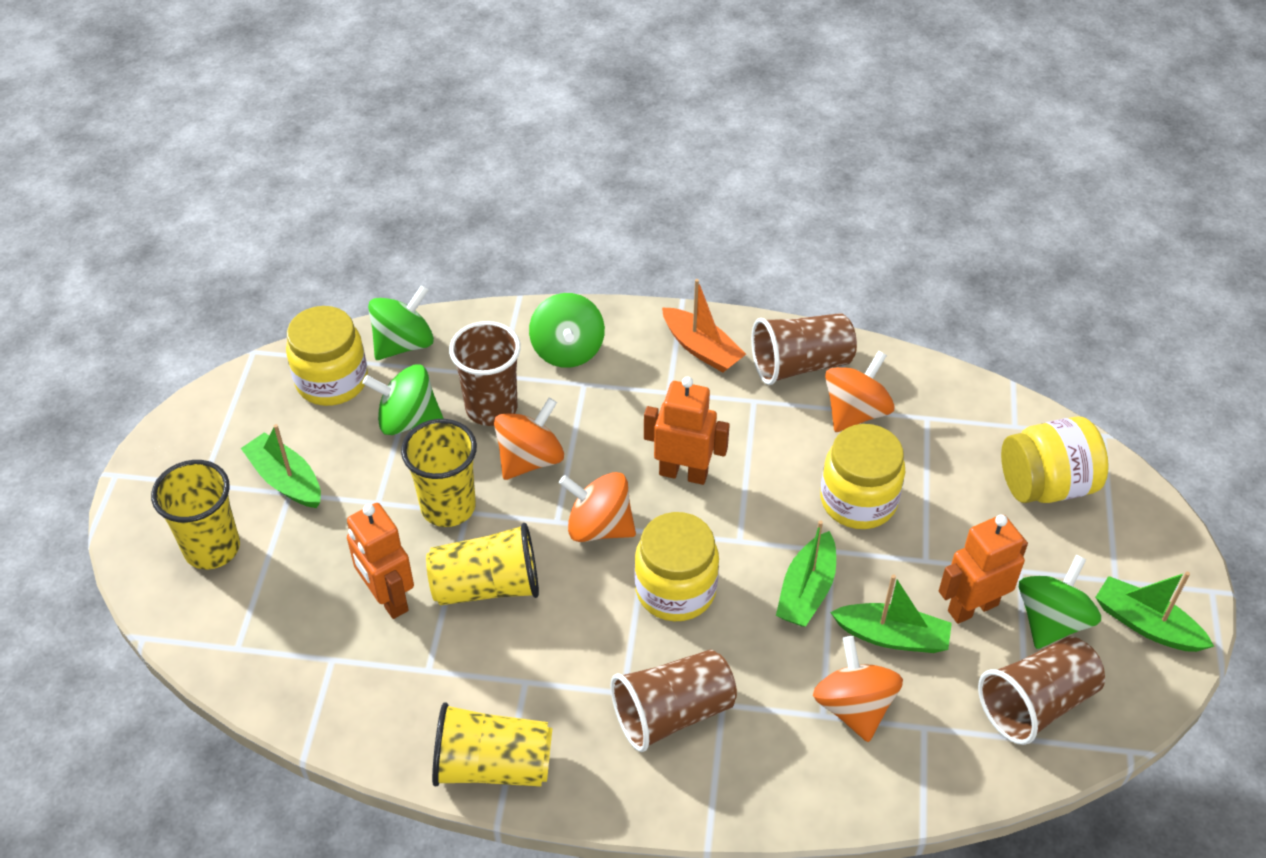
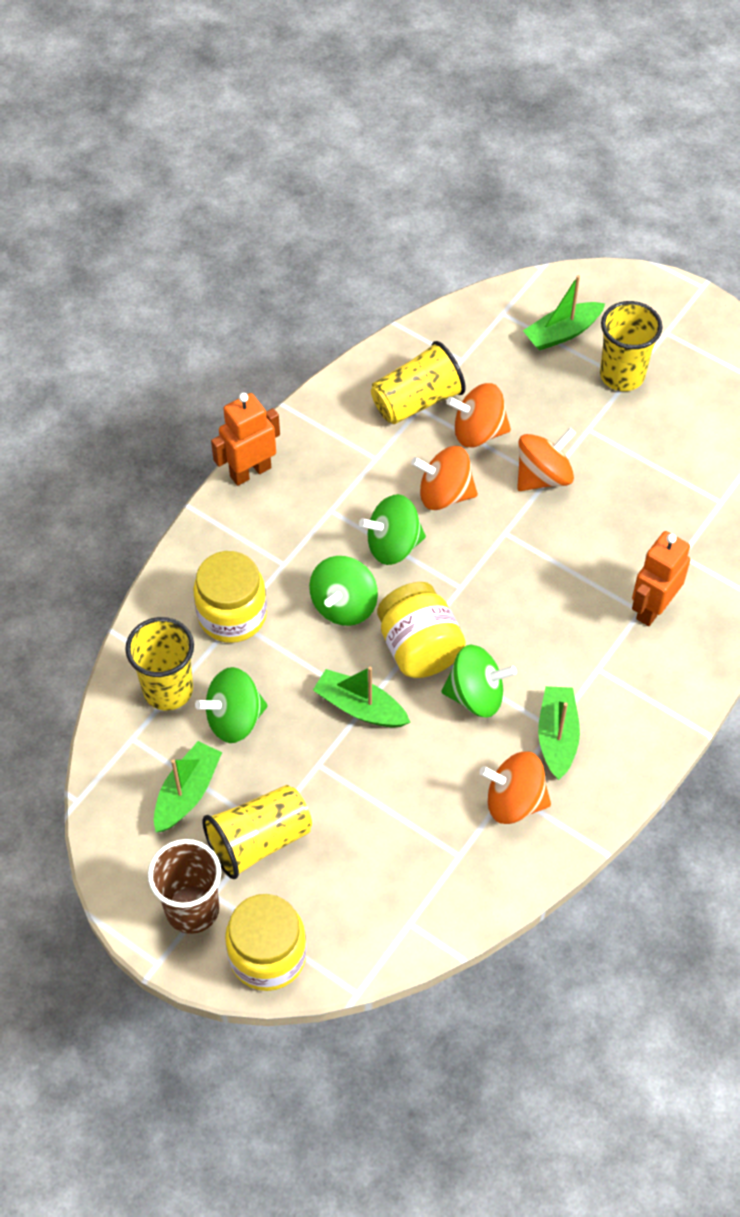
brown cup: 4 -> 1
orange boat: 1 -> 0
orange robot: 3 -> 2
yellow jar: 4 -> 3

